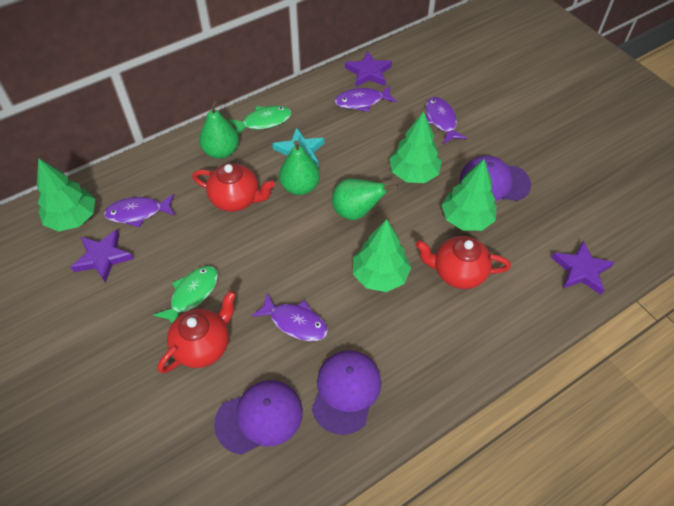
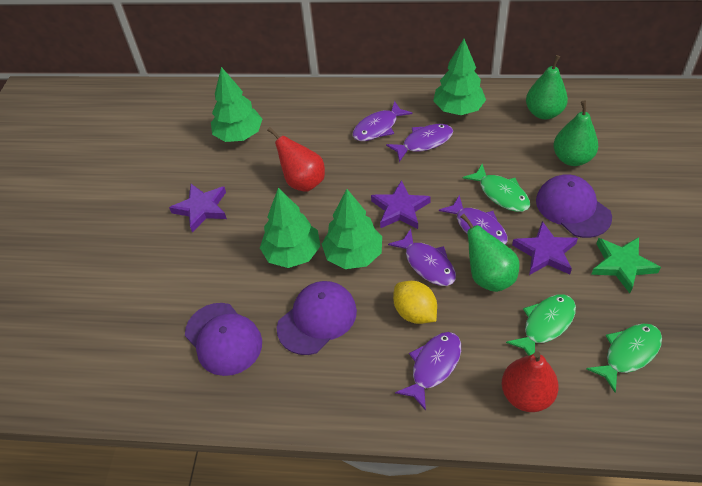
green fish: 2 -> 3
green star: 0 -> 1
purple fish: 4 -> 5
red pear: 0 -> 2
red teapot: 3 -> 0
turquoise star: 1 -> 0
yellow lemon: 0 -> 1

